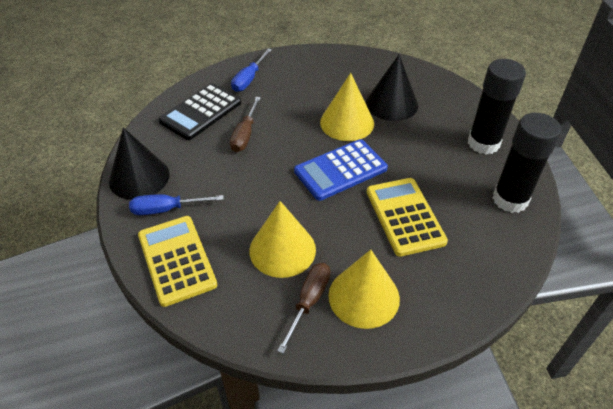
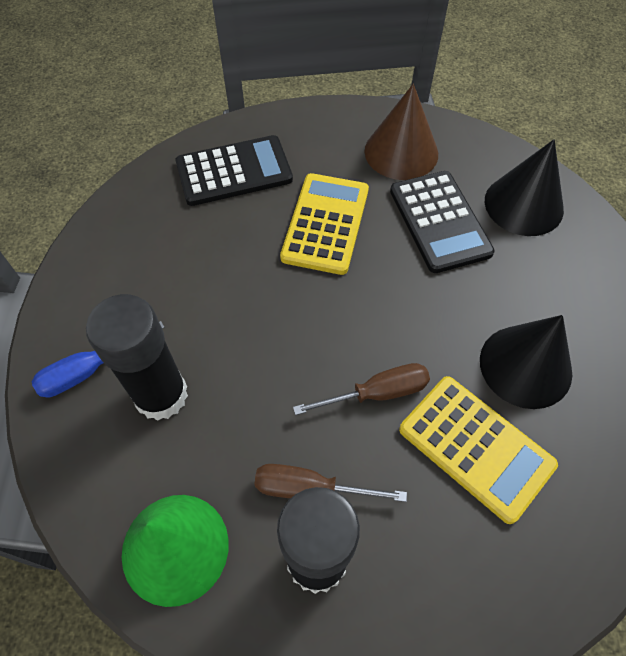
black calculator: 1 -> 2
blue calculator: 1 -> 0
blue screwdriver: 2 -> 1
brown cone: 0 -> 1
green cone: 0 -> 1
yellow cone: 3 -> 0

